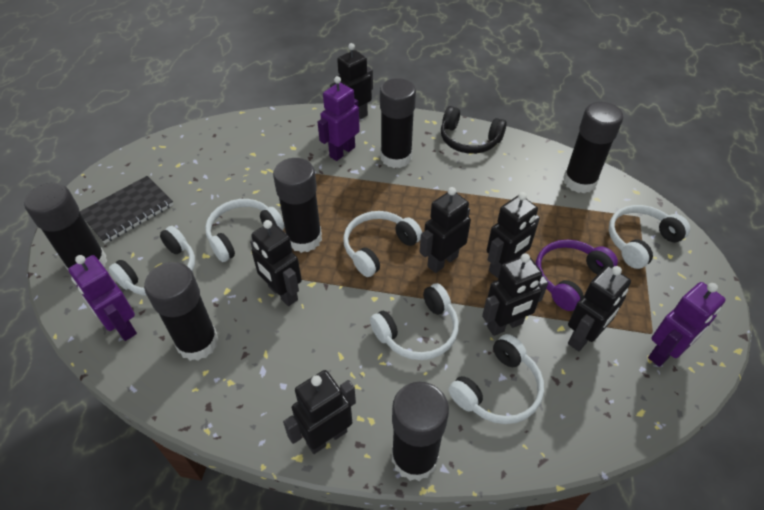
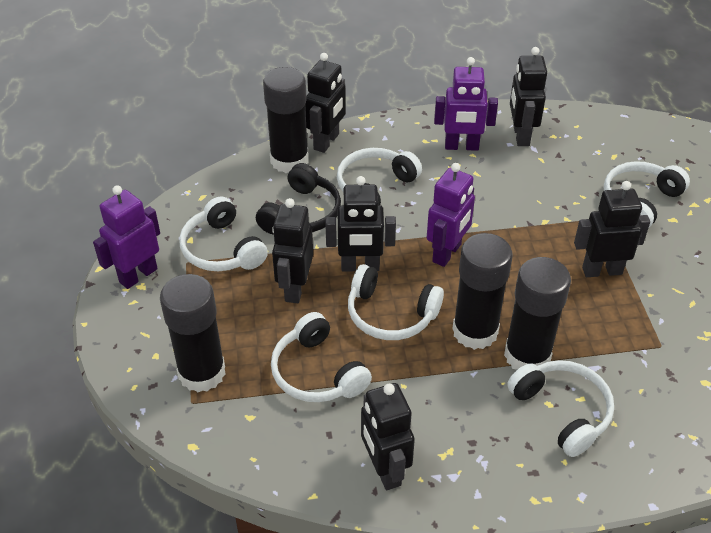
black glue stick: 6 -> 4
black notebook: 1 -> 0
black robot: 7 -> 6
purple headphones: 1 -> 0

